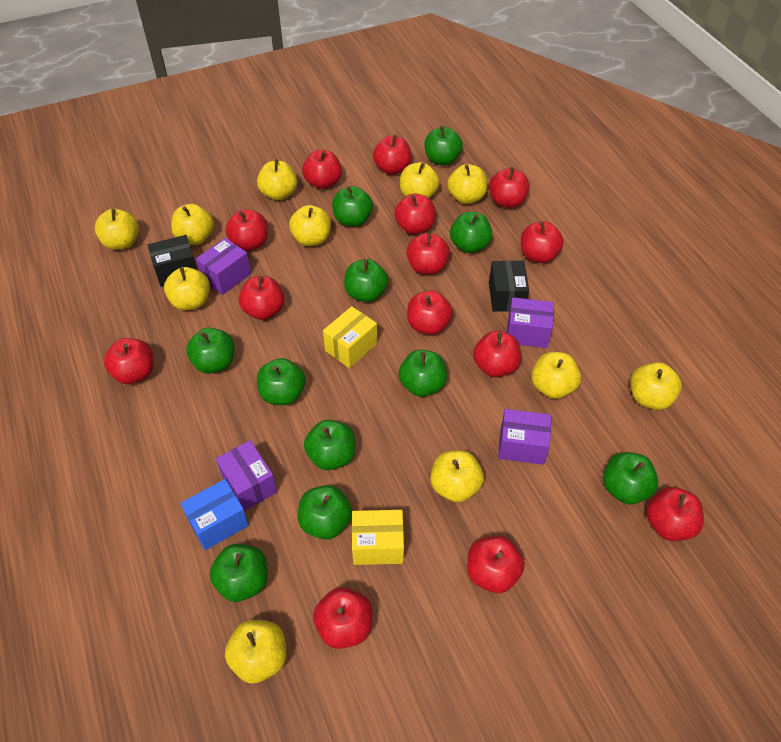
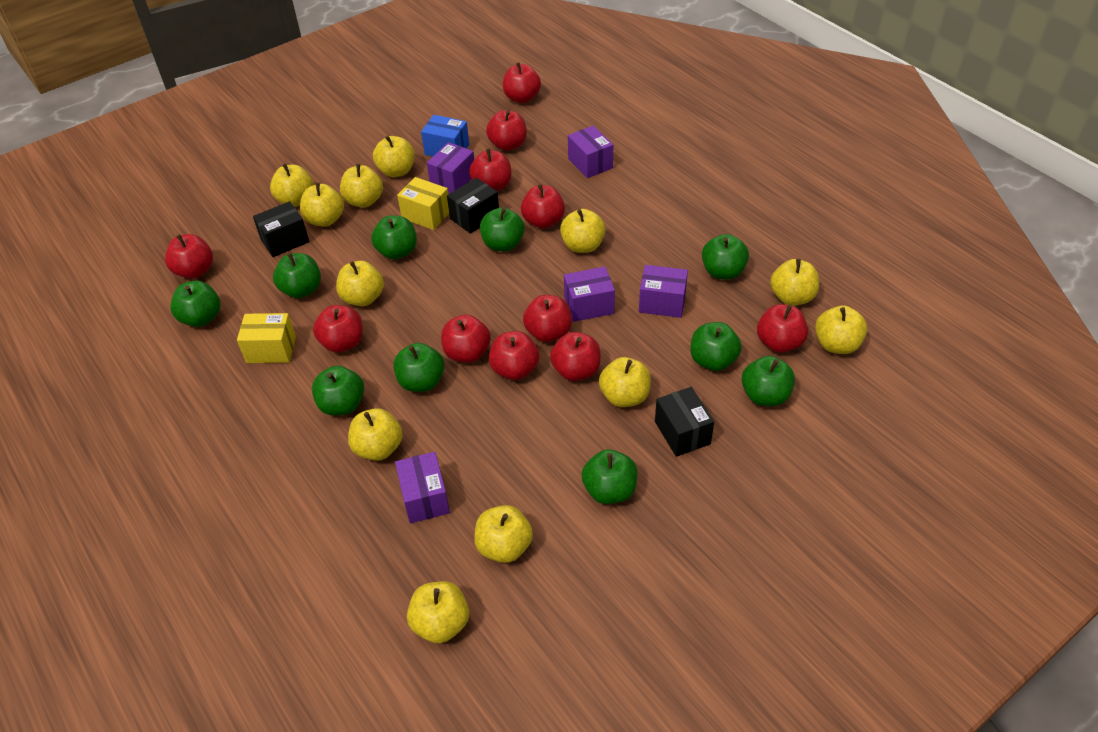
black box: 2 -> 3
green apple: 11 -> 10
purple box: 4 -> 5
red apple: 14 -> 11
yellow apple: 11 -> 12

